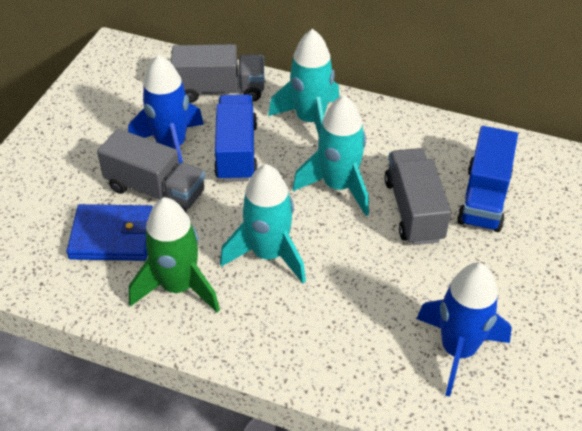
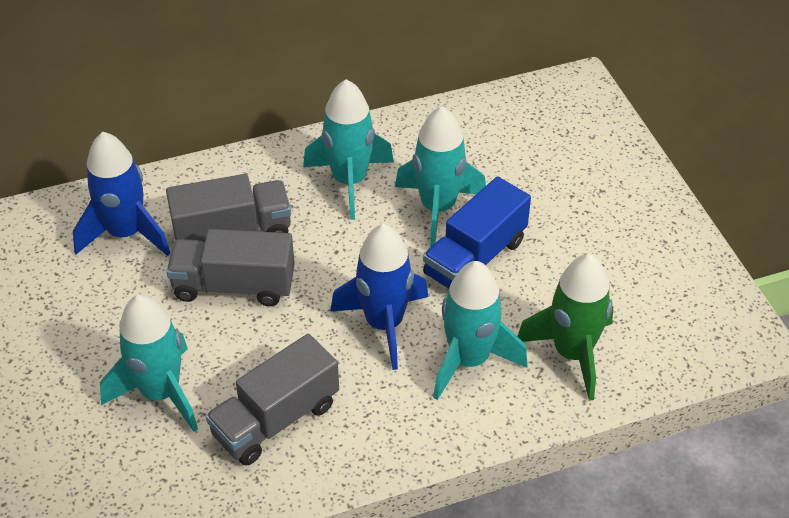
blue truck: 2 -> 1
blue wallet: 1 -> 0
turquoise rocket: 3 -> 4

